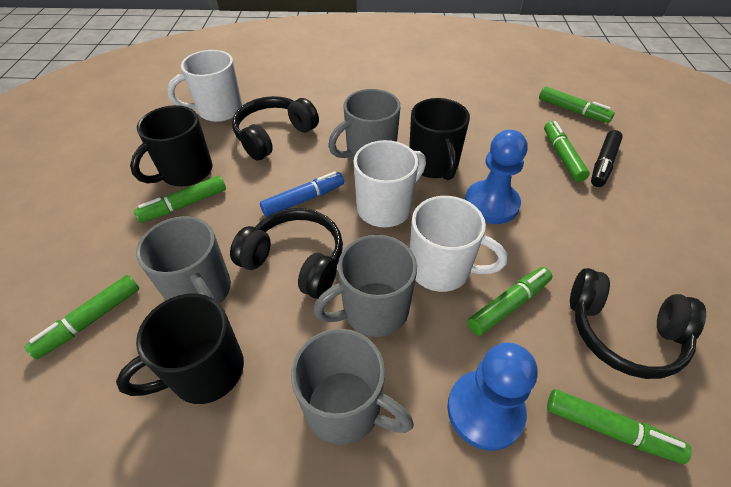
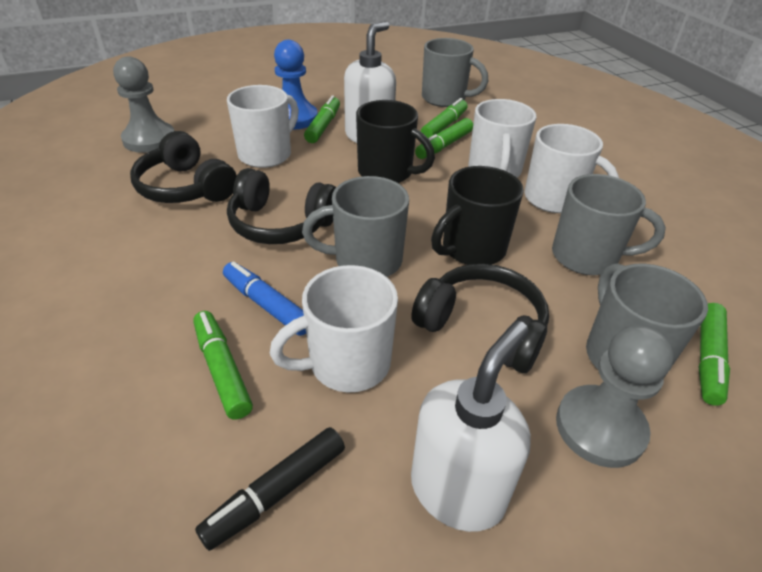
black mug: 3 -> 2
blue pawn: 2 -> 1
green marker: 6 -> 5
grey pawn: 0 -> 2
white mug: 3 -> 4
white soap dispenser: 0 -> 2

